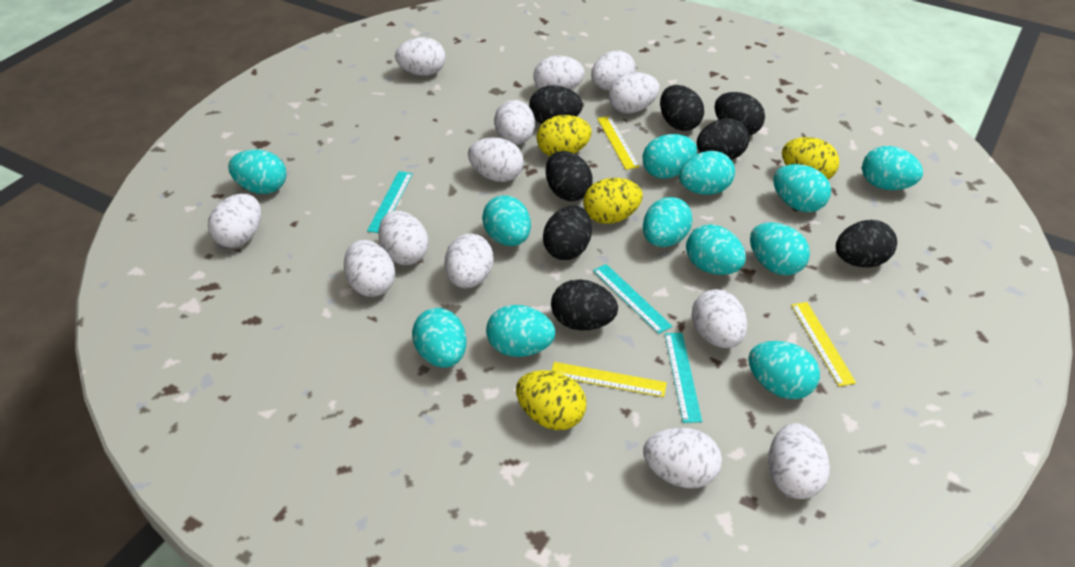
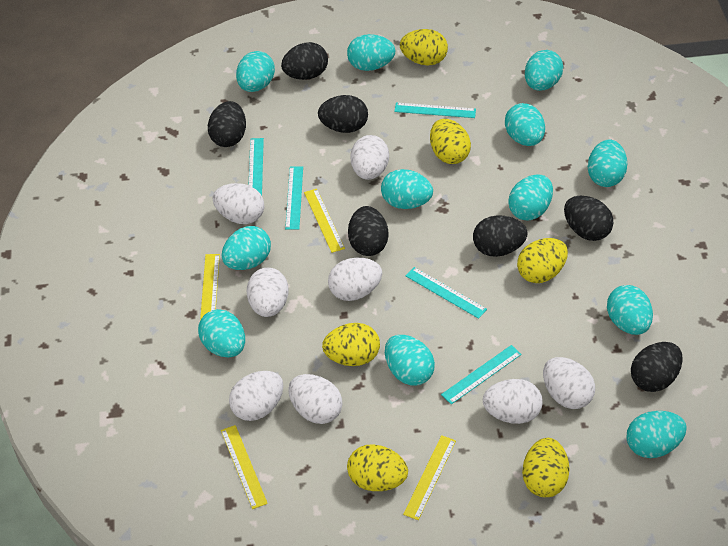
black egg: 8 -> 7
turquoise ruler: 3 -> 5
white egg: 13 -> 8
yellow egg: 4 -> 6
yellow ruler: 3 -> 4

